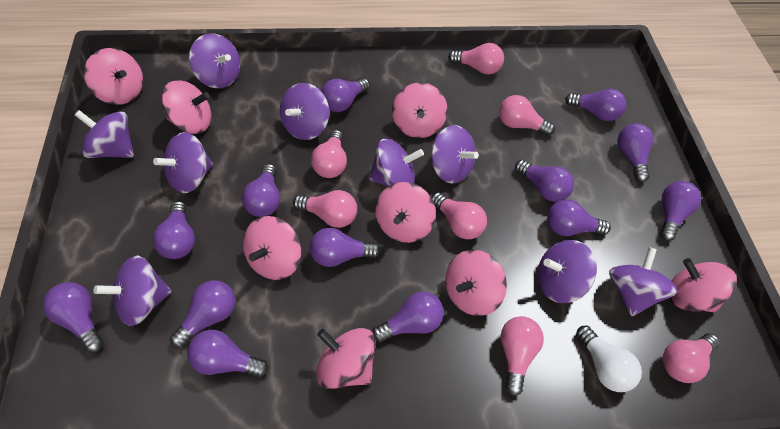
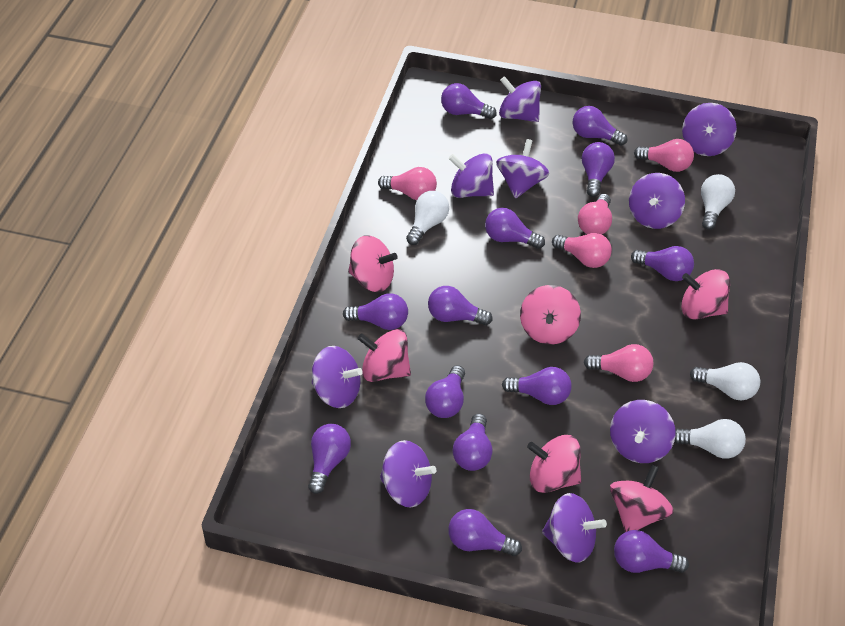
pink light bulb: 7 -> 5
pink spinning top: 8 -> 6
white light bulb: 1 -> 4

